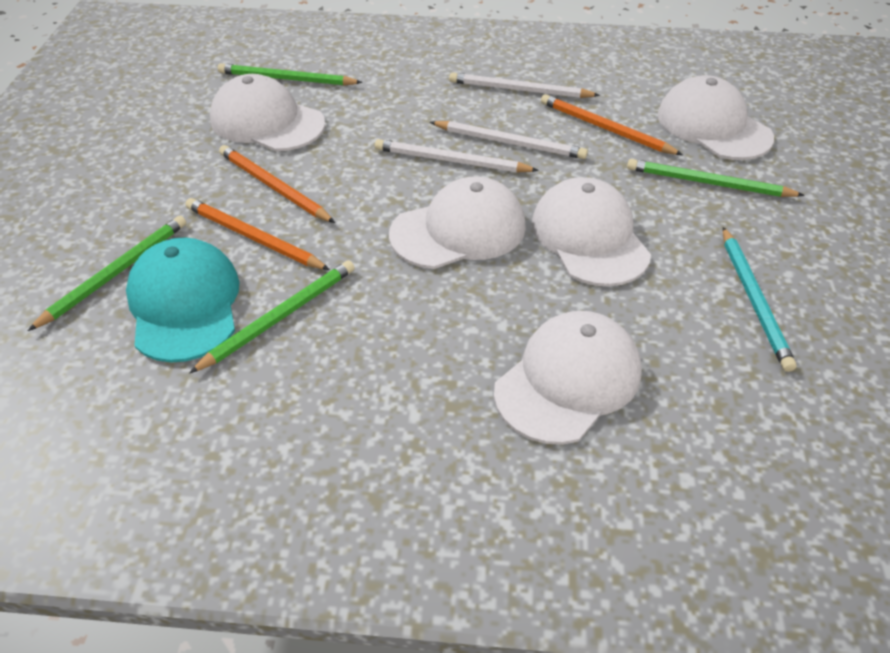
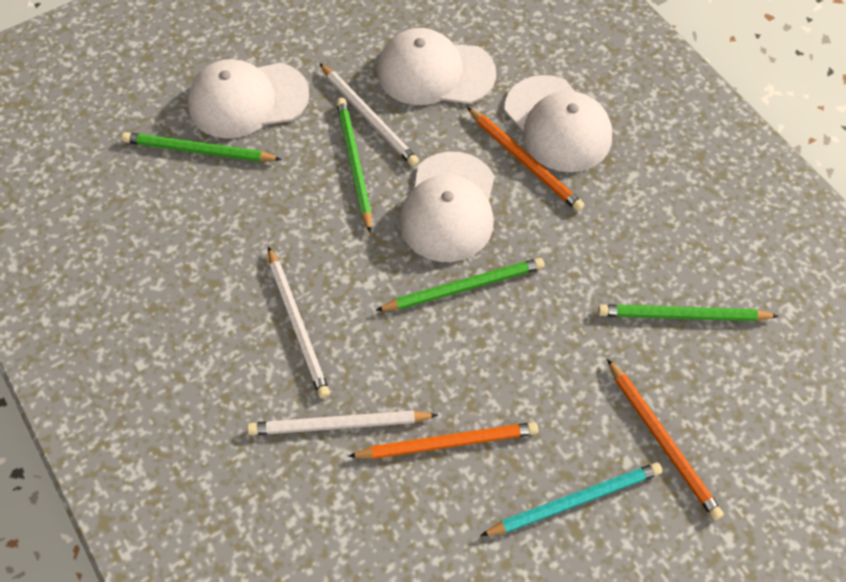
turquoise cap: 1 -> 0
white cap: 5 -> 4

